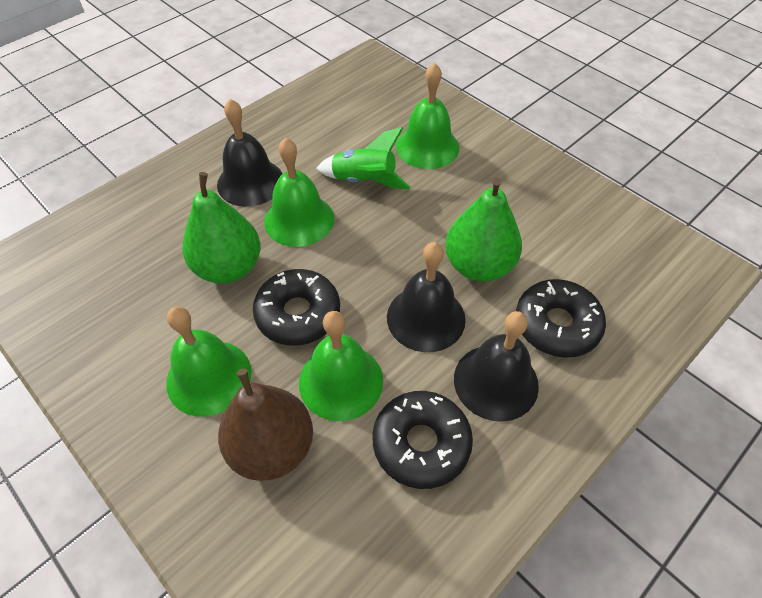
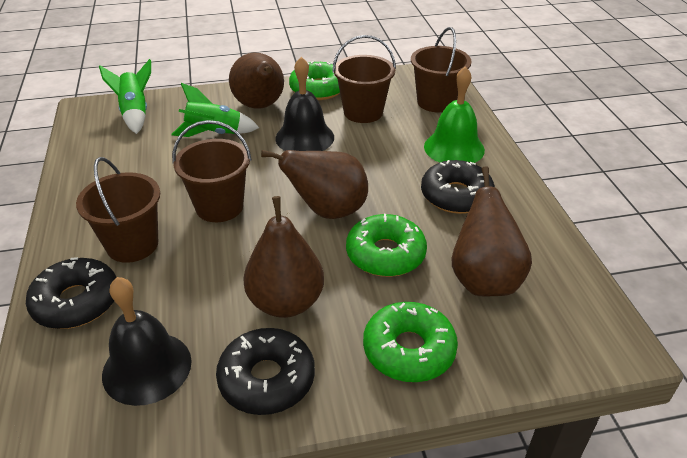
black bell: 3 -> 2
brown bucket: 0 -> 4
brown pear: 1 -> 4
green bell: 4 -> 1
green donut: 0 -> 3
green pear: 2 -> 0
green rocket: 1 -> 2

